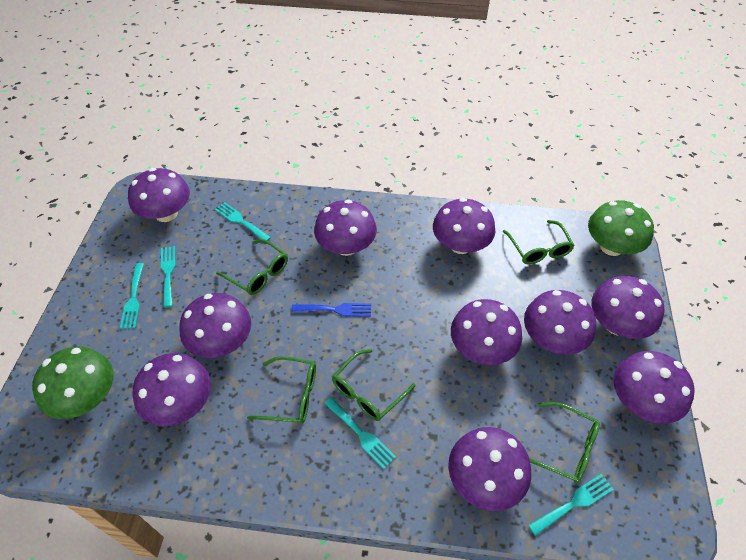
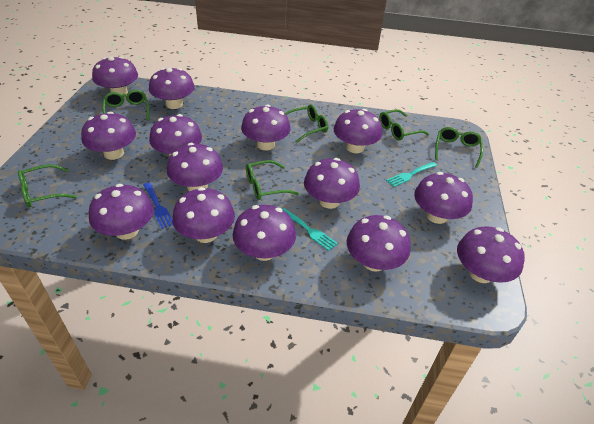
green glasses: 5 -> 6
green mushroom: 2 -> 0
purple mushroom: 10 -> 14
turquoise fork: 5 -> 2

